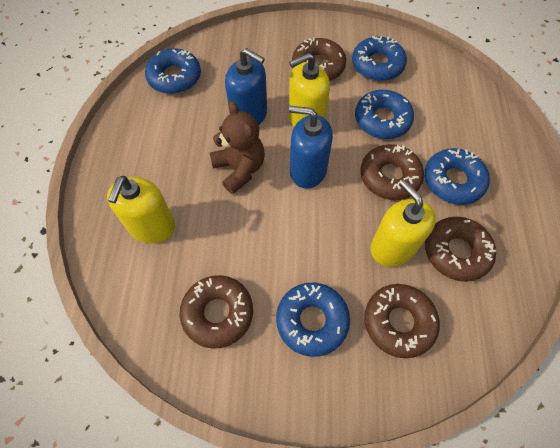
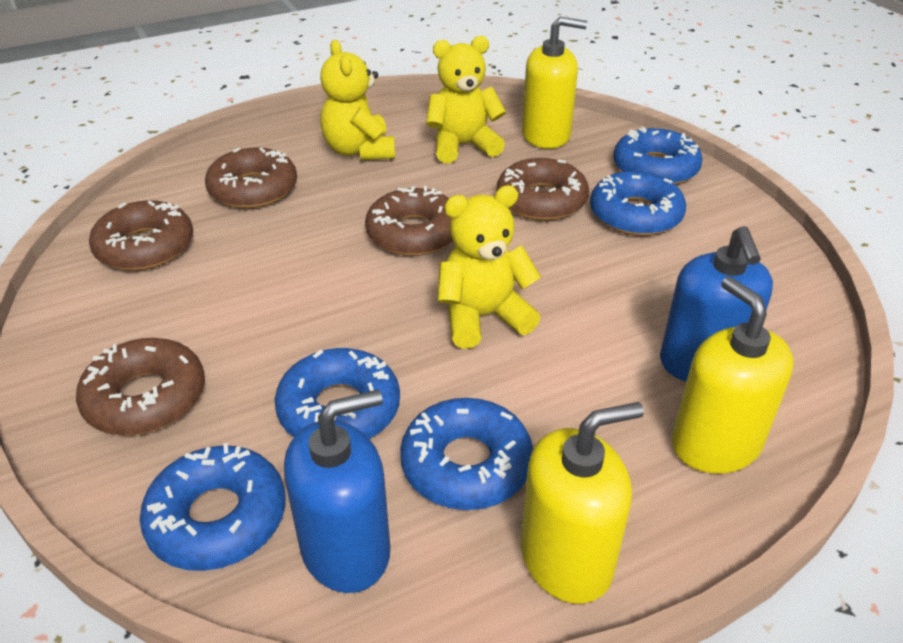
brown teddy bear: 1 -> 0
yellow teddy bear: 0 -> 3

